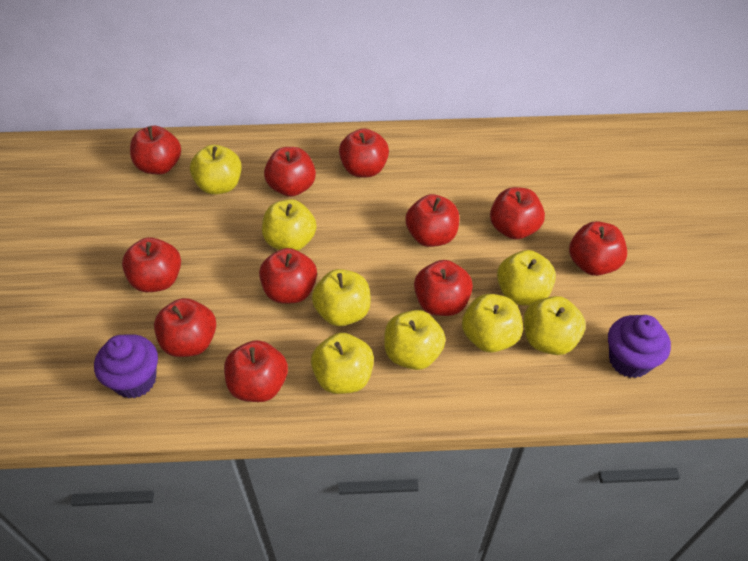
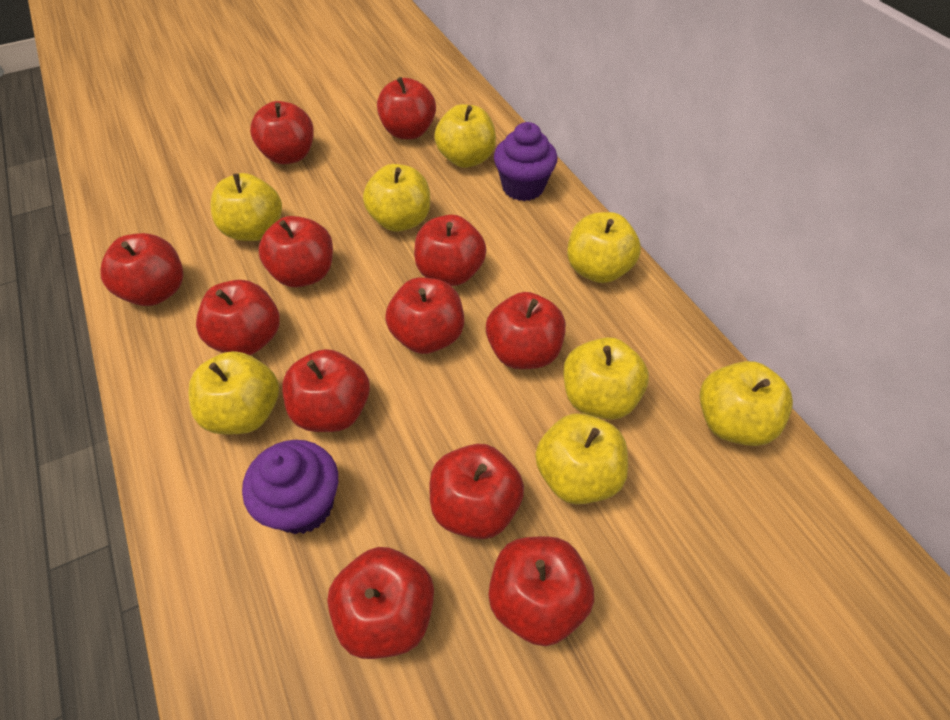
red apple: 11 -> 12

